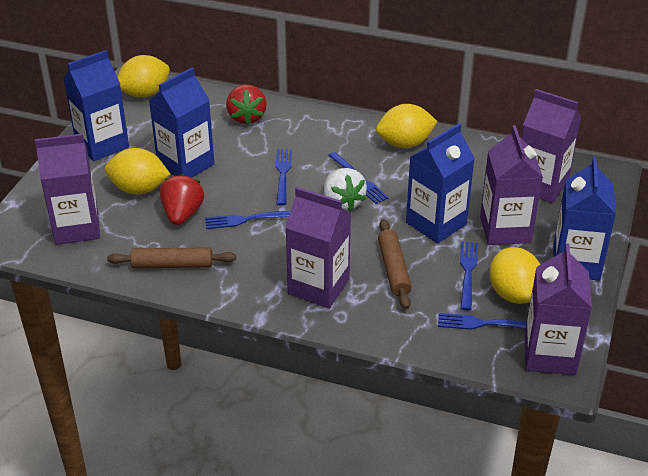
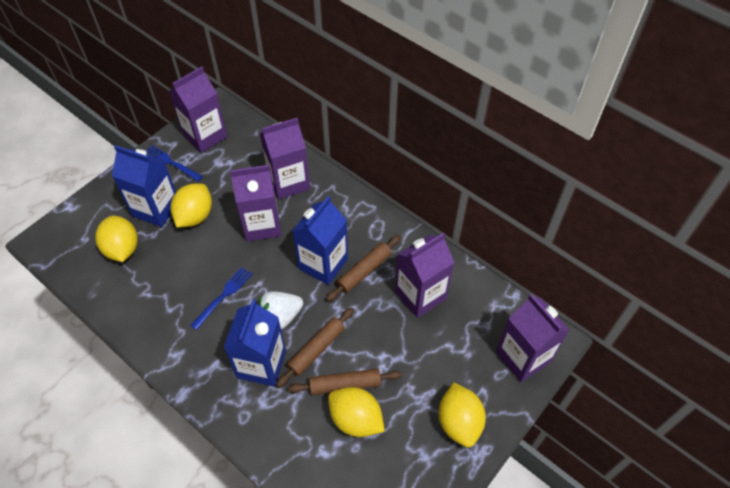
blue carton: 4 -> 3
blue fork: 5 -> 2
brown rolling pin: 2 -> 3
red strawberry: 2 -> 0

